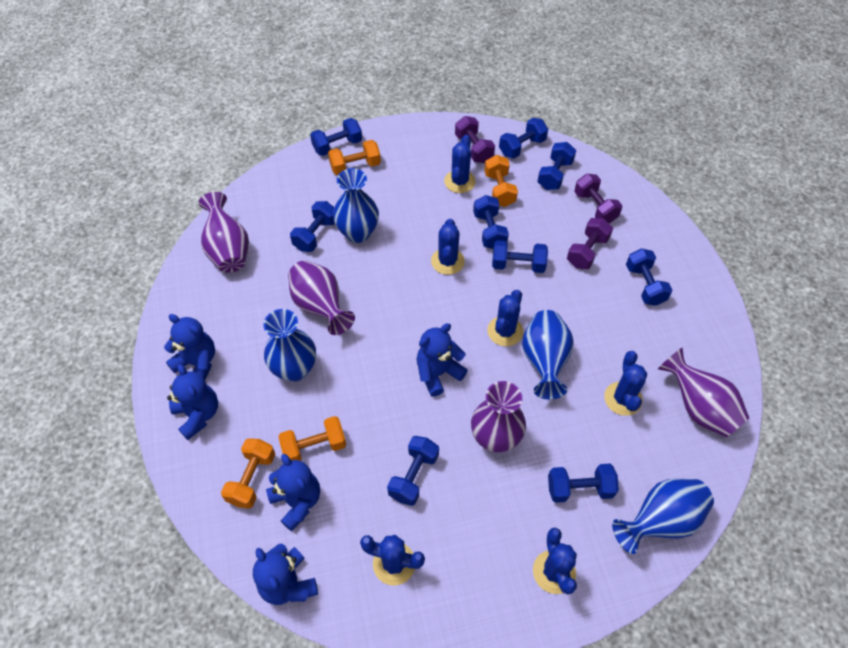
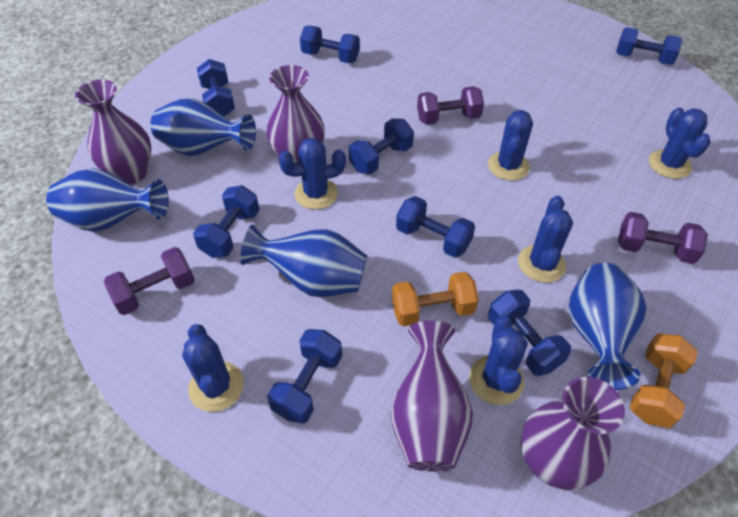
blue dumbbell: 9 -> 8
blue teddy bear: 5 -> 0
orange dumbbell: 4 -> 2

